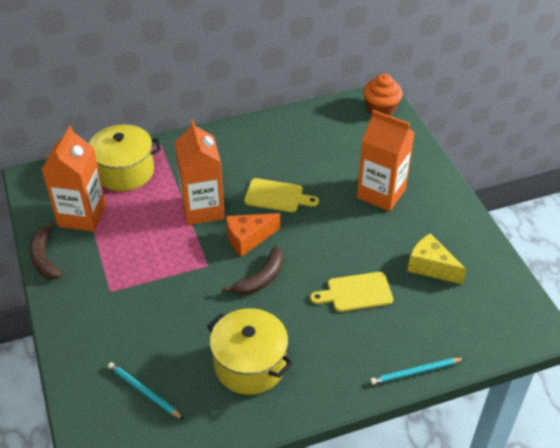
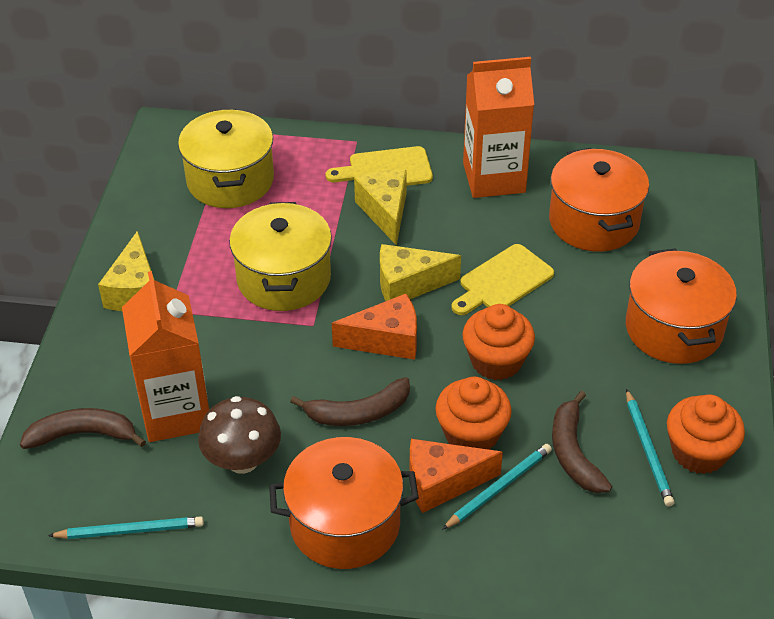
brown banana: 2 -> 3
brown mushroom: 0 -> 1
orange carton: 3 -> 2
orange cheese: 1 -> 2
orange cupcake: 1 -> 3
orange pot: 0 -> 3
turquoise pencil: 2 -> 3
yellow cheese: 1 -> 3

